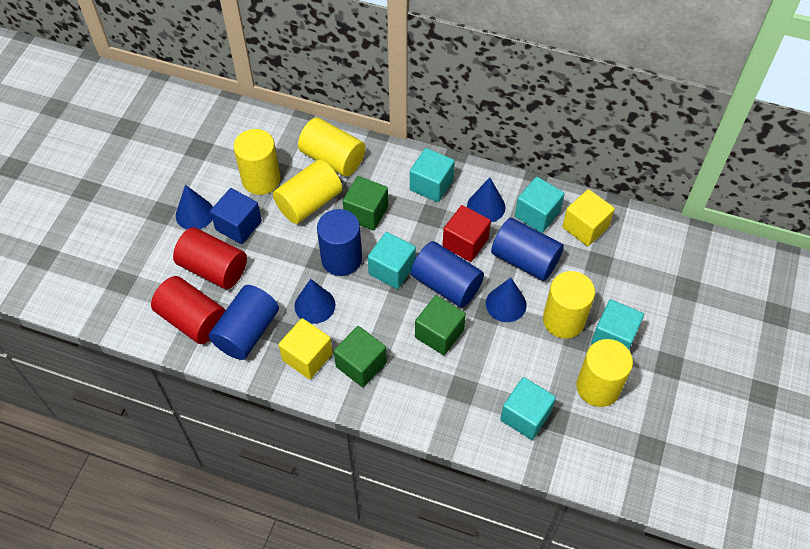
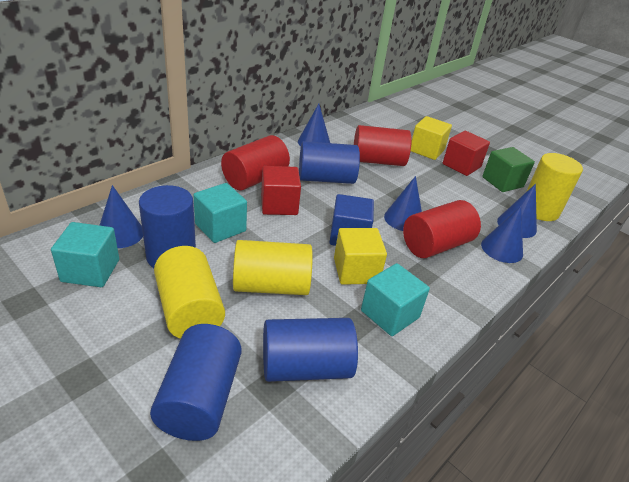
blue cone: 4 -> 5
green cube: 3 -> 1
red cube: 1 -> 2
red cylinder: 2 -> 3
turquoise cube: 5 -> 3
yellow cylinder: 5 -> 3

